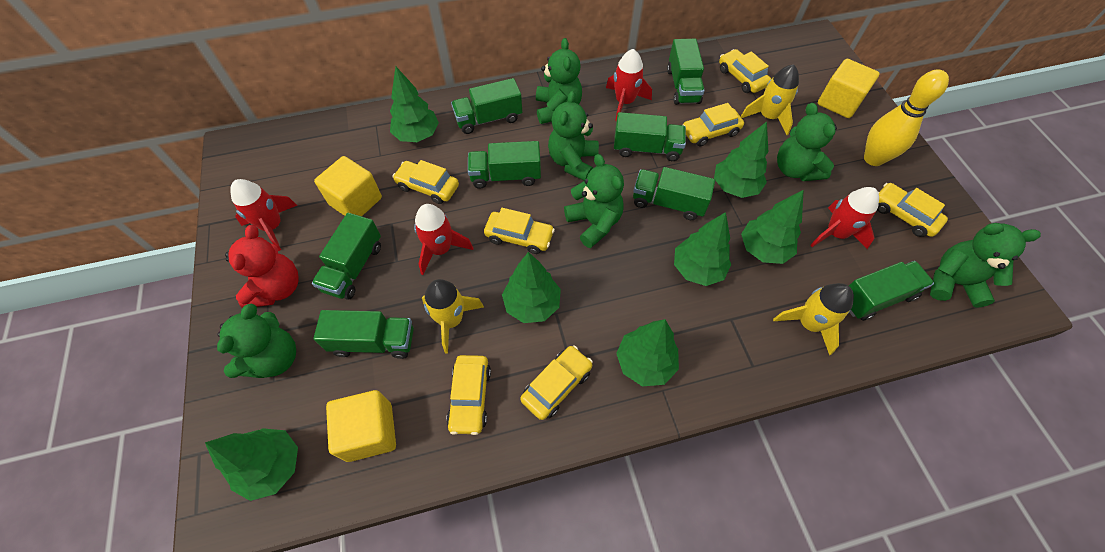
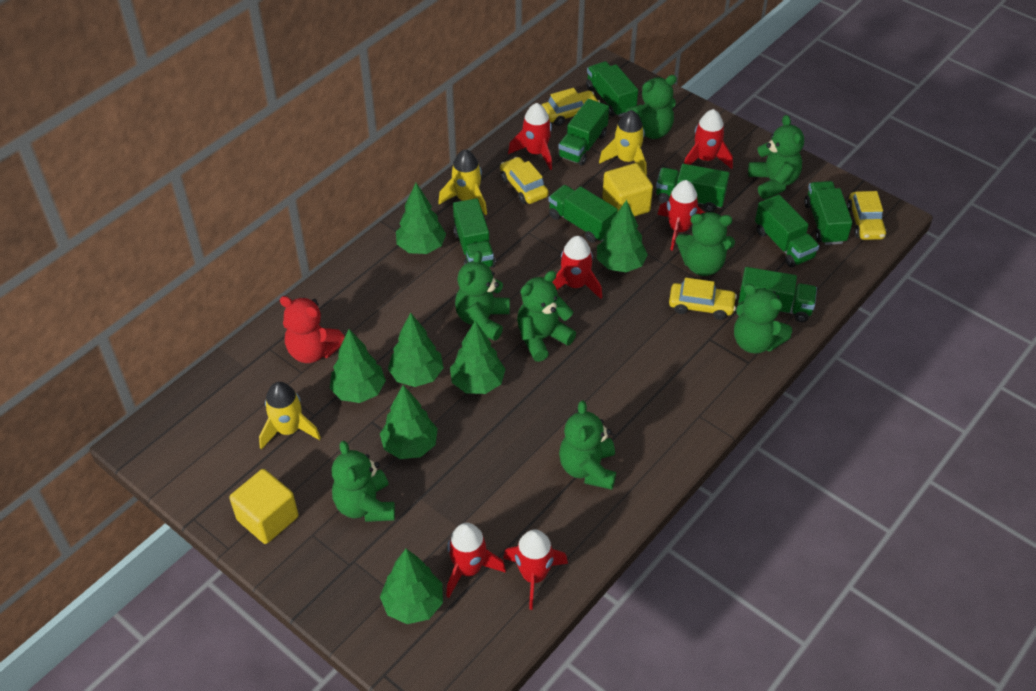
green teddy bear: 6 -> 8
red rocket: 4 -> 6
yellow bowling pin: 1 -> 0
yellow car: 7 -> 4
yellow cube: 3 -> 2

